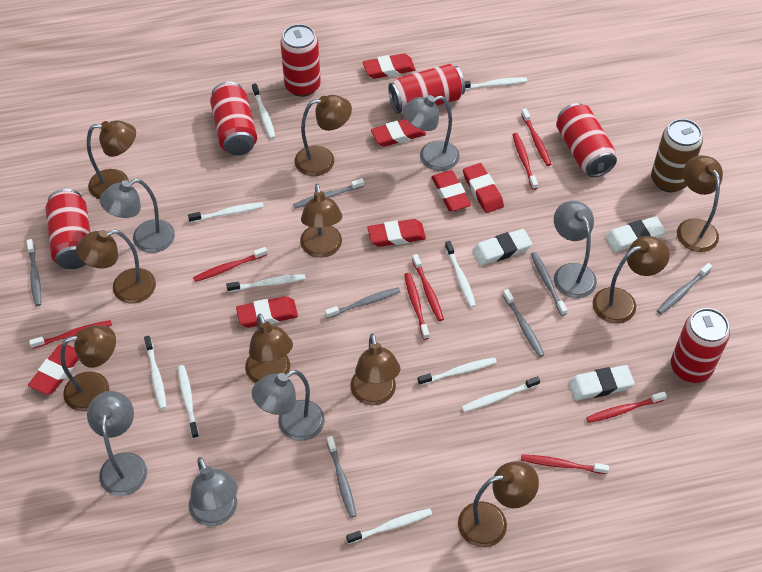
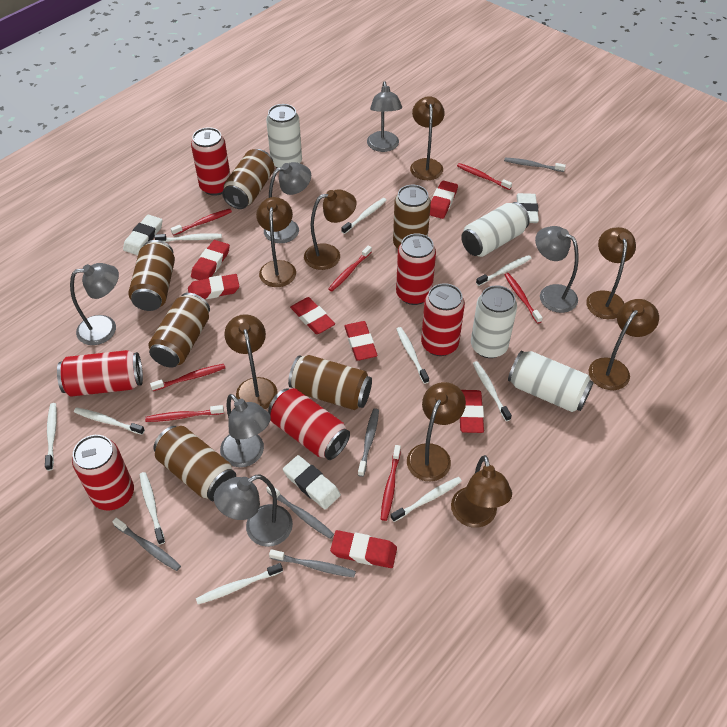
brown can: 1 -> 6
brown lamp: 10 -> 8
grey toothbrush: 7 -> 5
red toothbrush: 8 -> 7
white can: 0 -> 4

